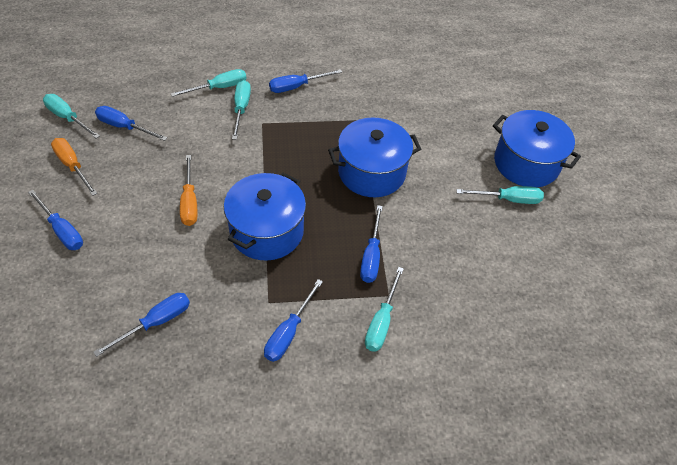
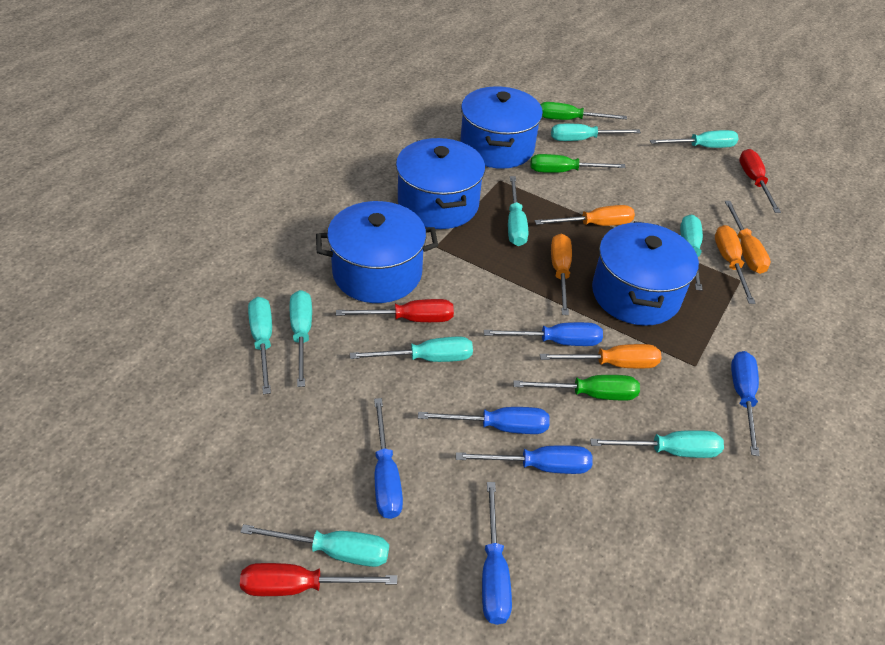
blue pot: 3 -> 4
green screwdriver: 0 -> 3
orange screwdriver: 2 -> 5
red screwdriver: 0 -> 3
turquoise screwdriver: 5 -> 9

